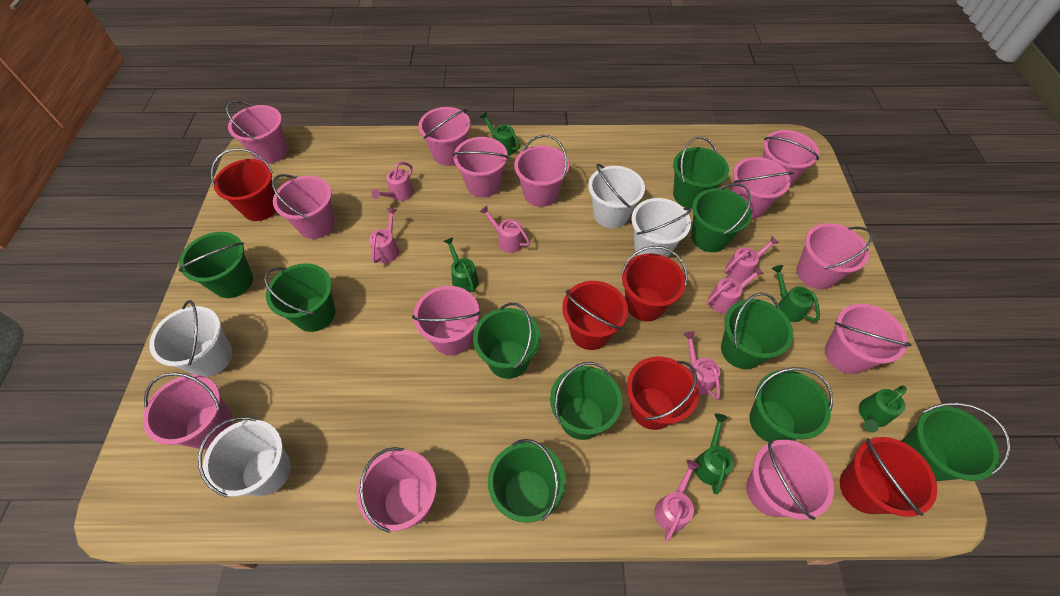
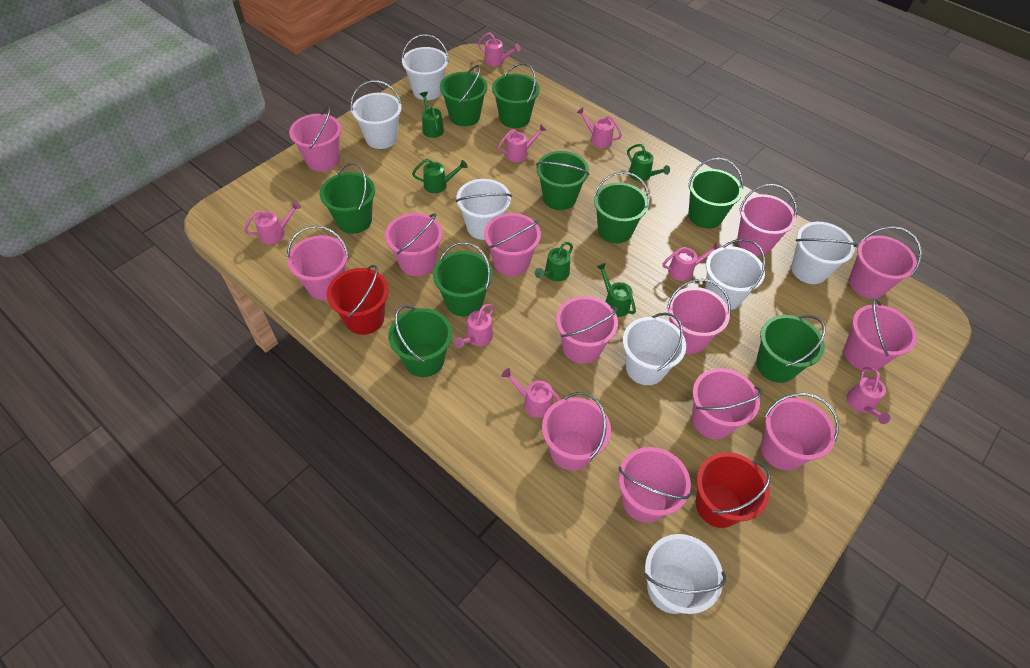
green bucket: 10 -> 9
pink watering can: 7 -> 8
red bucket: 5 -> 2
white bucket: 4 -> 7

